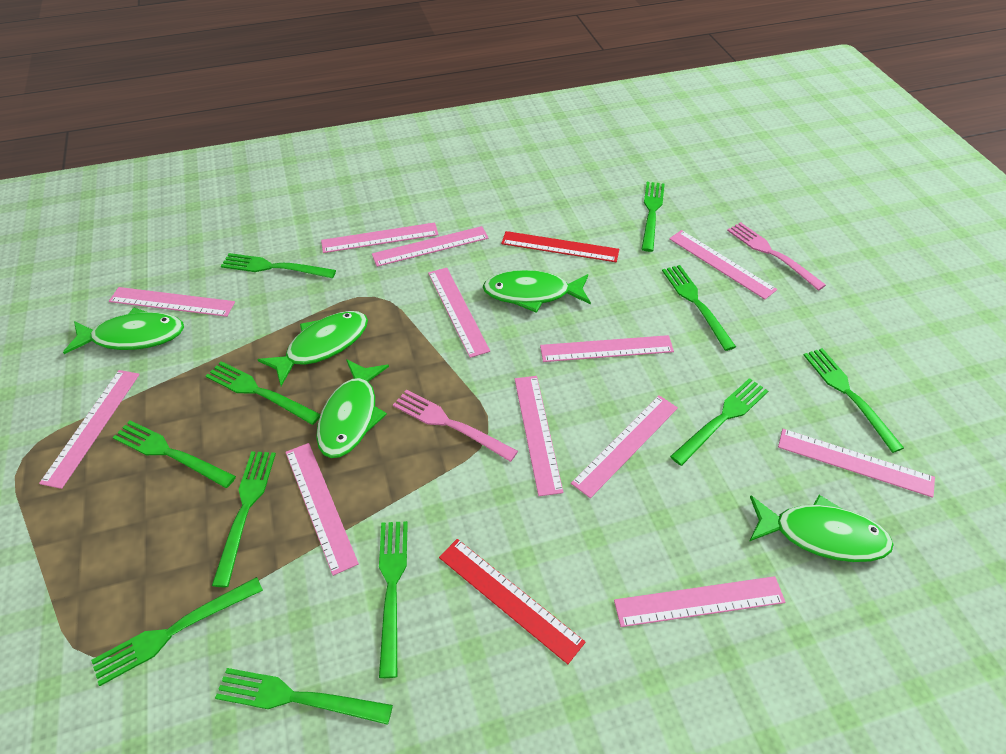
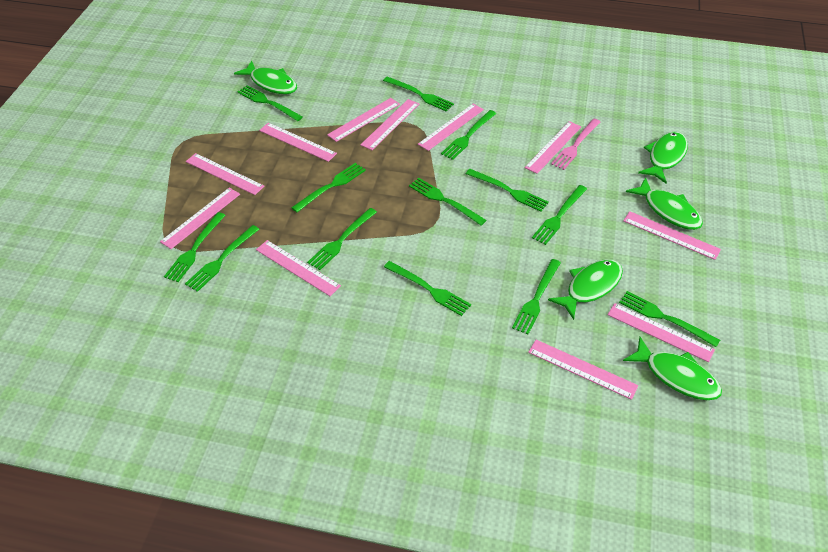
green fork: 11 -> 13
pink fork: 2 -> 1
pink ruler: 12 -> 11
red ruler: 2 -> 0

